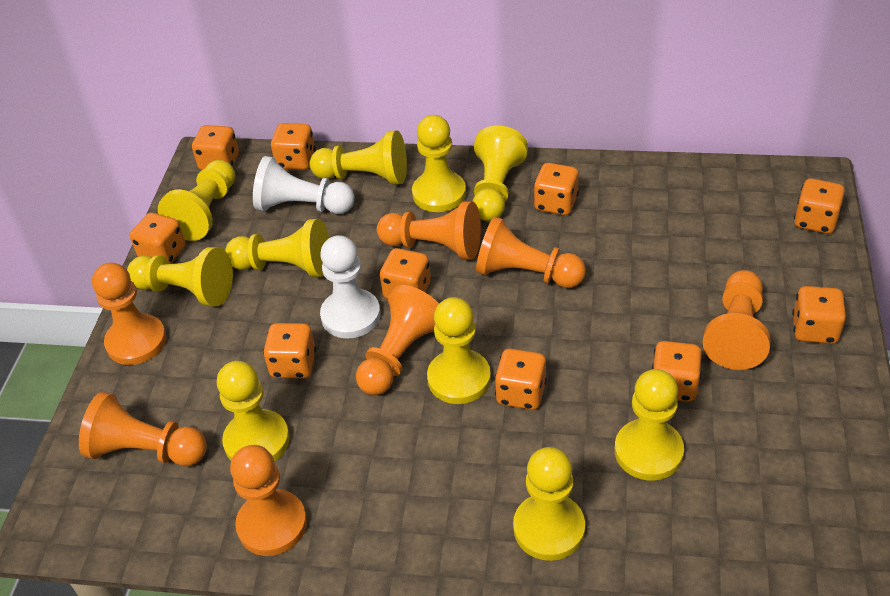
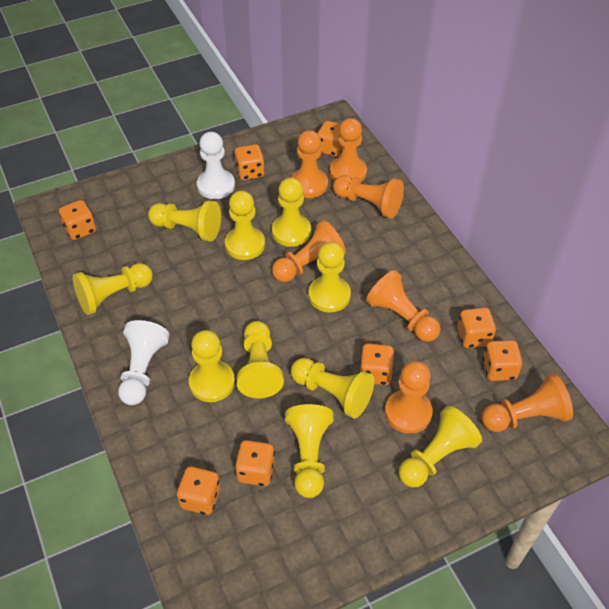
orange dice: 10 -> 8

